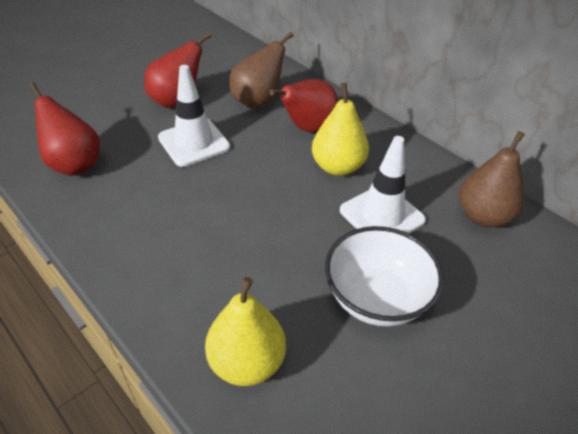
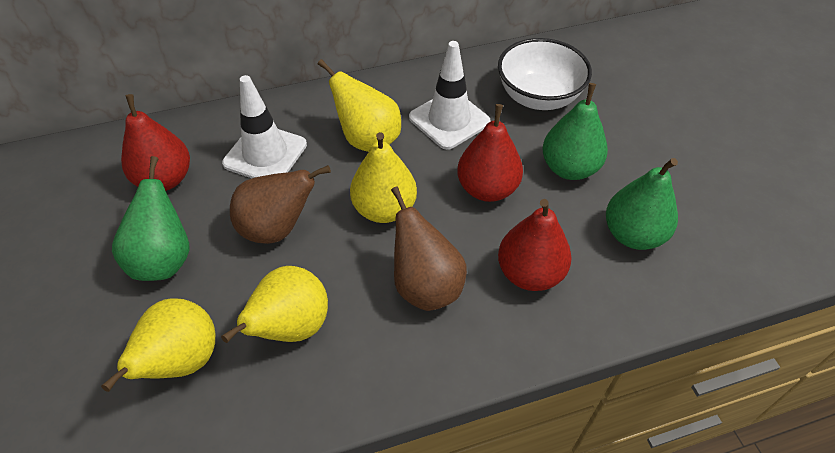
green pear: 0 -> 3
yellow pear: 2 -> 4

